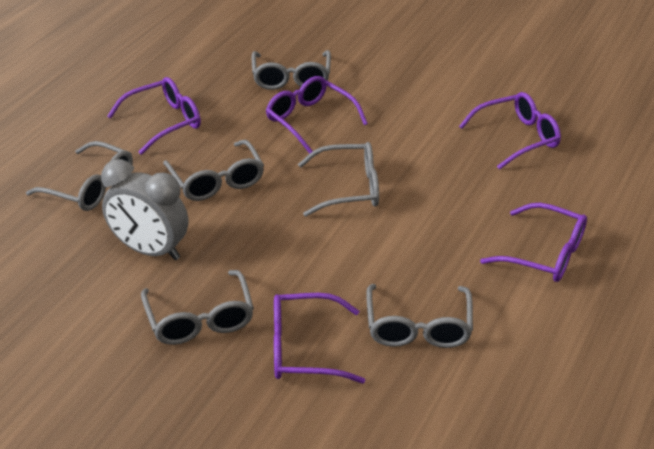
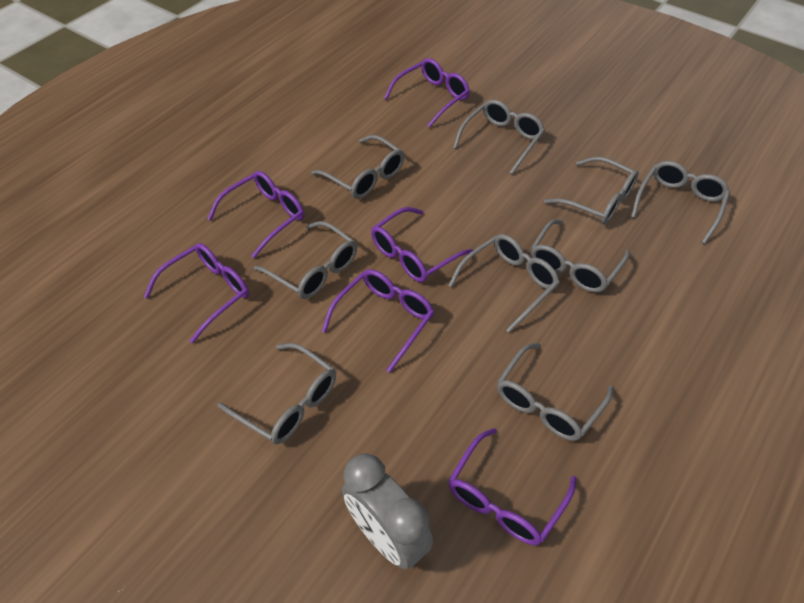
grey glasses: 6 -> 9
purple glasses: 5 -> 6

